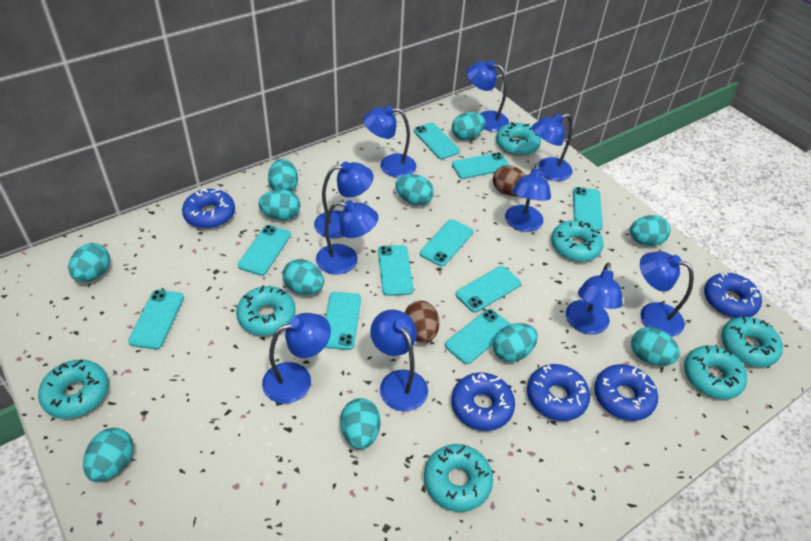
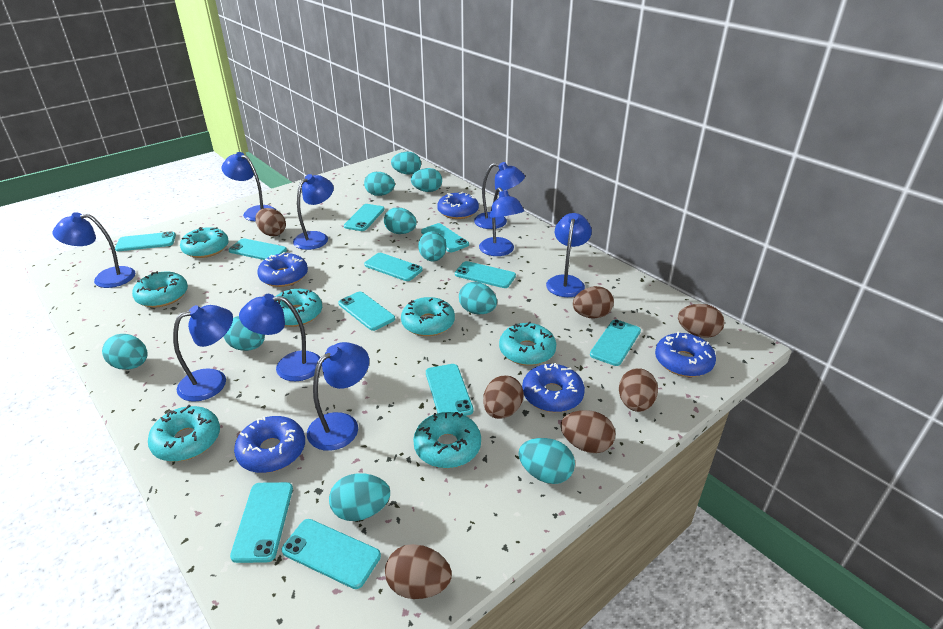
blue lamp: 10 -> 9
brown egg: 2 -> 7
turquoise egg: 11 -> 10
turquoise phone: 10 -> 11

